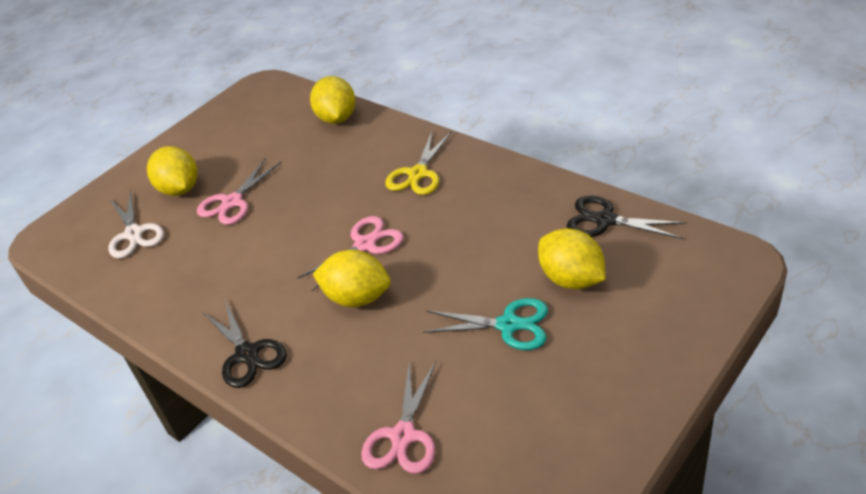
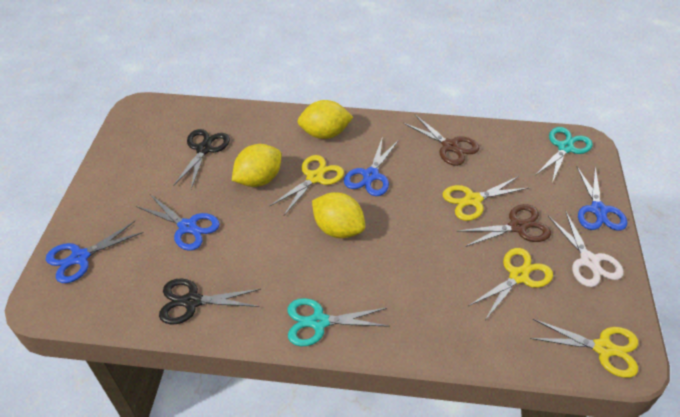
blue scissors: 0 -> 4
brown scissors: 0 -> 2
pink scissors: 3 -> 0
turquoise scissors: 1 -> 2
yellow lemon: 4 -> 3
yellow scissors: 1 -> 4

